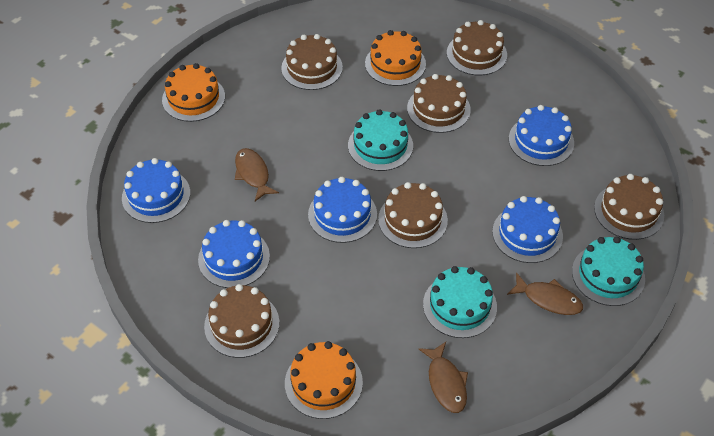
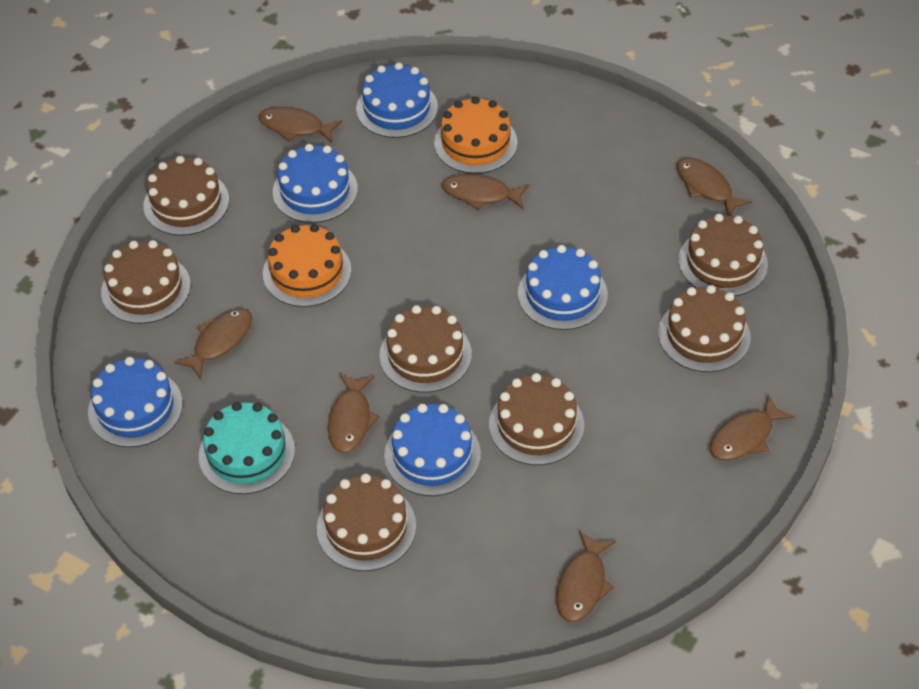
brown cake: 6 -> 7
brown fish: 3 -> 7
orange cake: 3 -> 2
turquoise cake: 3 -> 1

